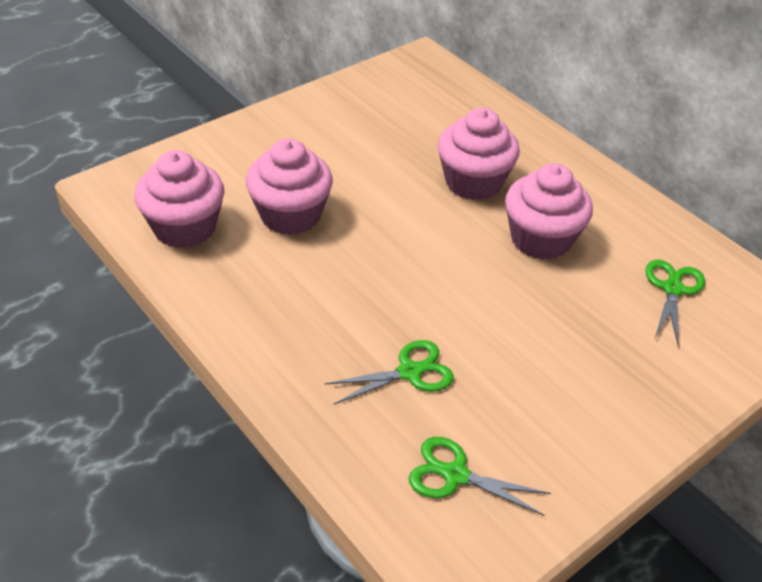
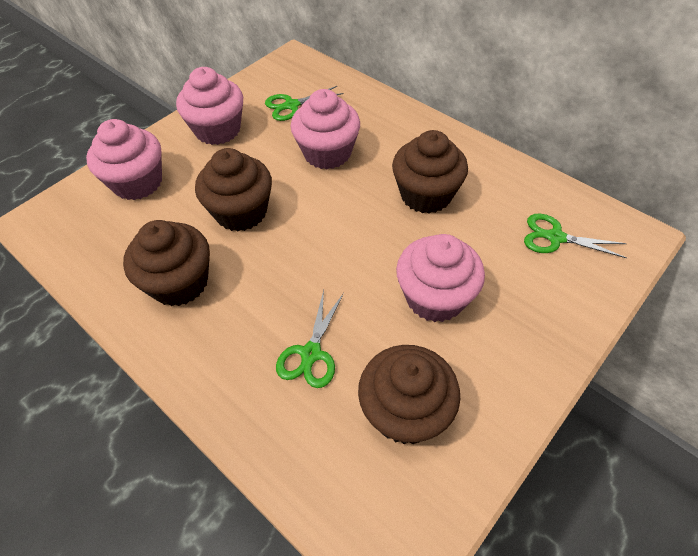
brown cupcake: 0 -> 4

